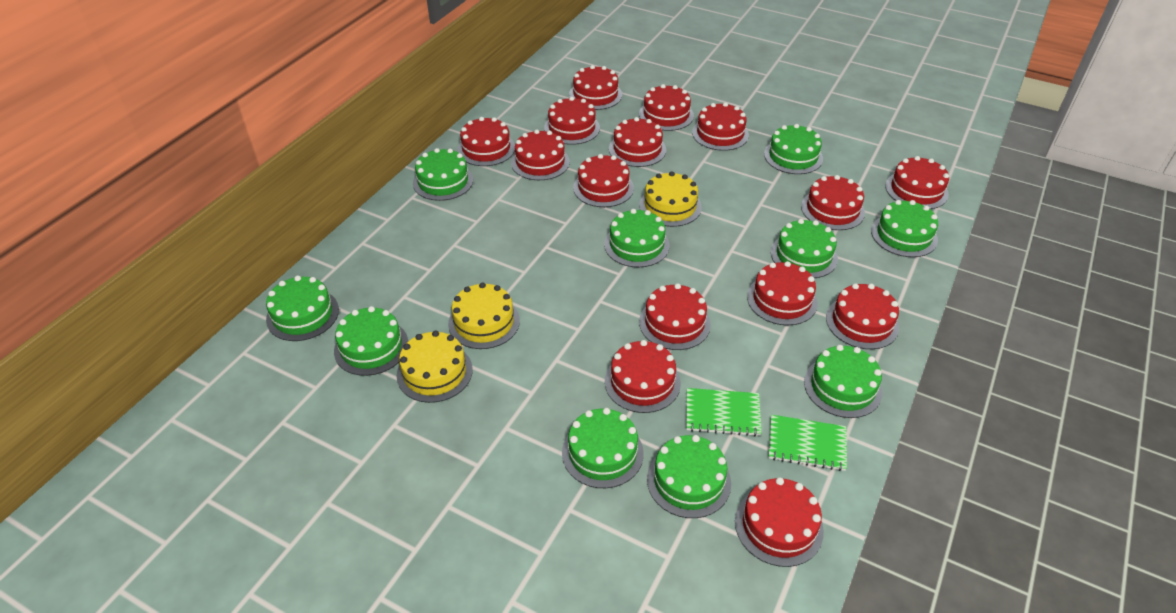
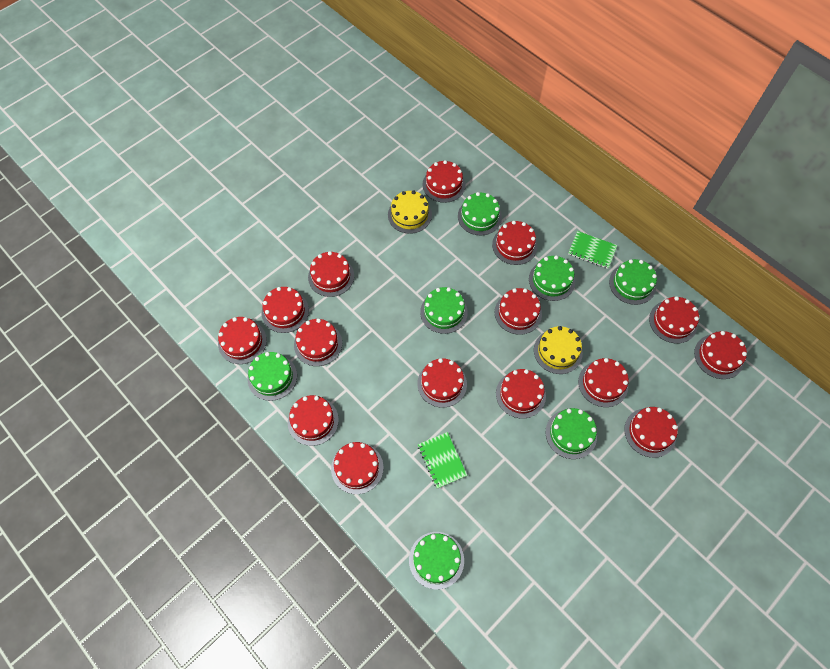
green cake: 10 -> 7
yellow cake: 3 -> 2

